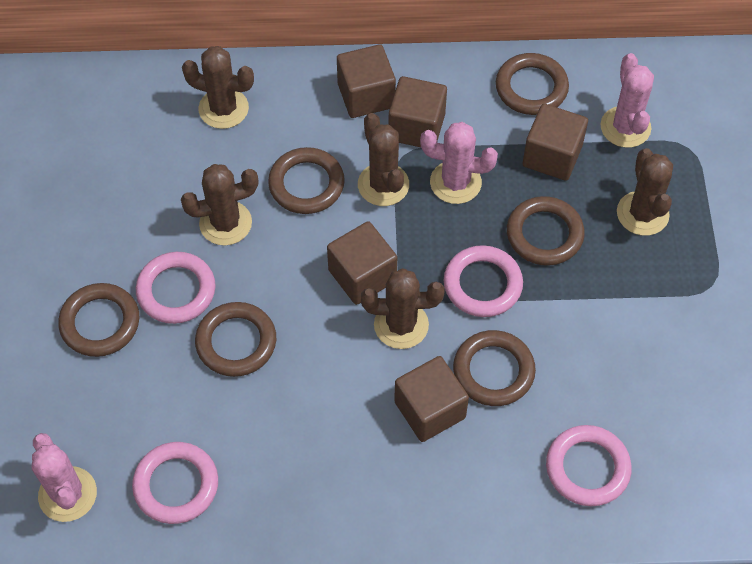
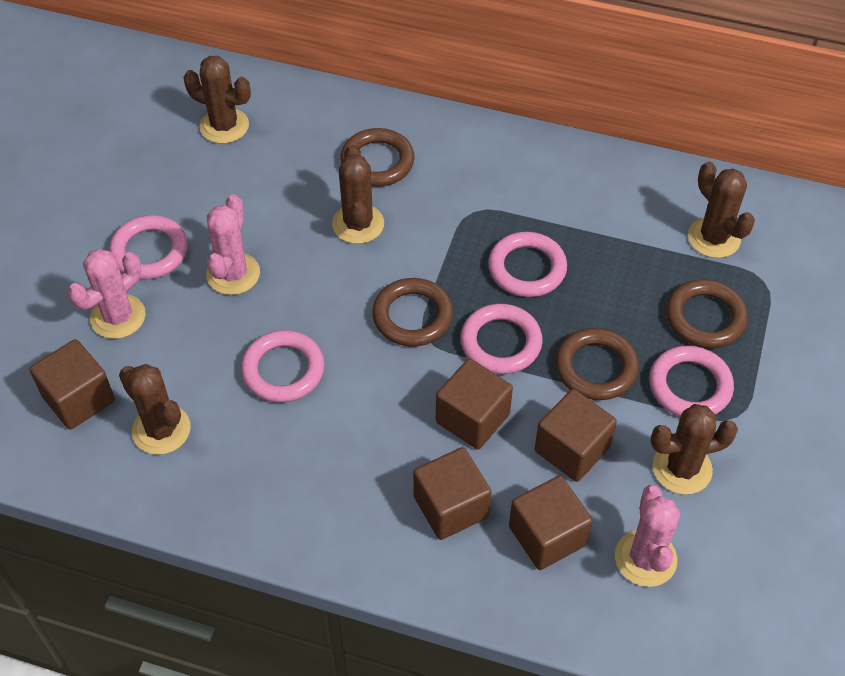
brown ring: 6 -> 4
pink ring: 4 -> 5

